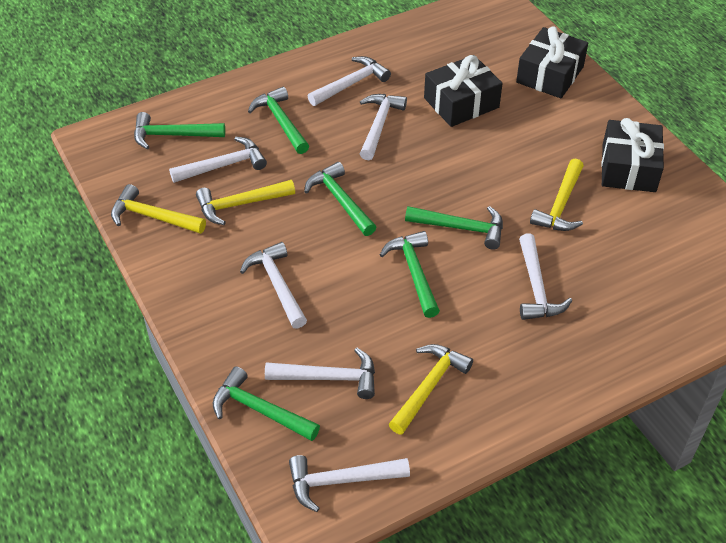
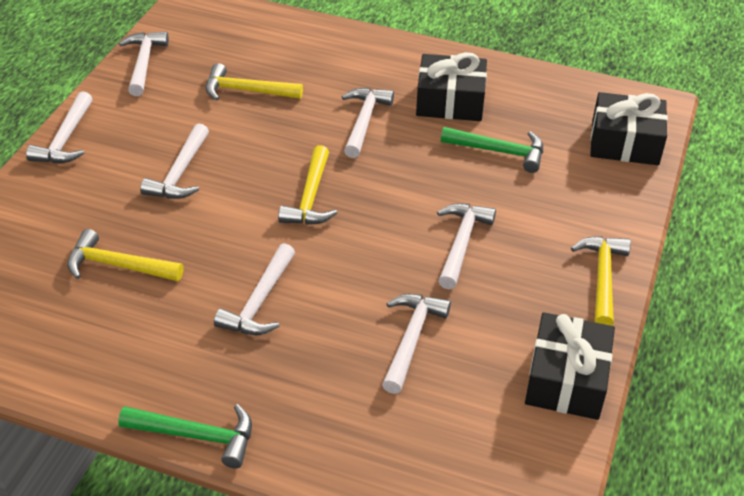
green hammer: 6 -> 2

